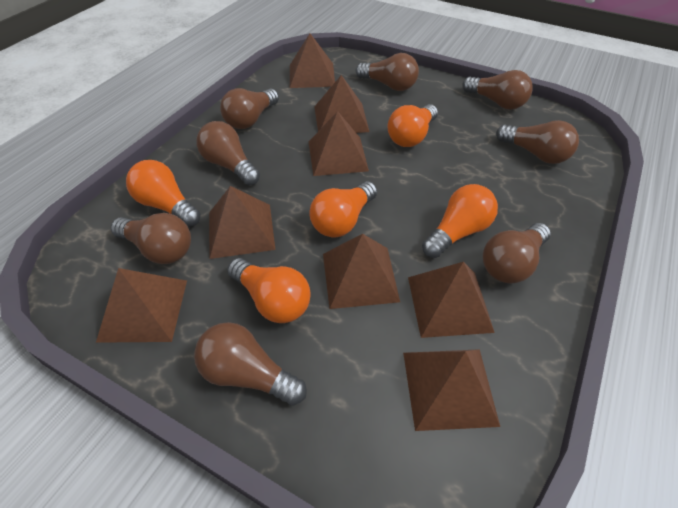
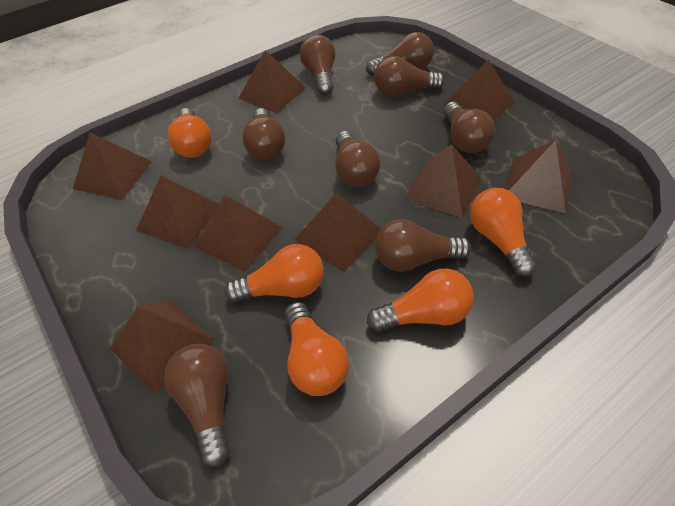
brown pyramid: 8 -> 9

